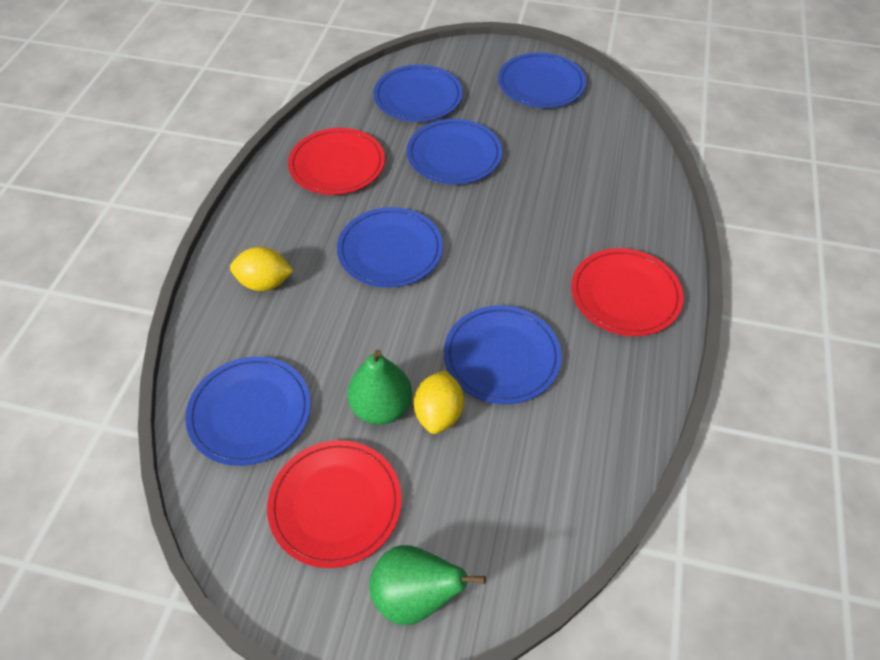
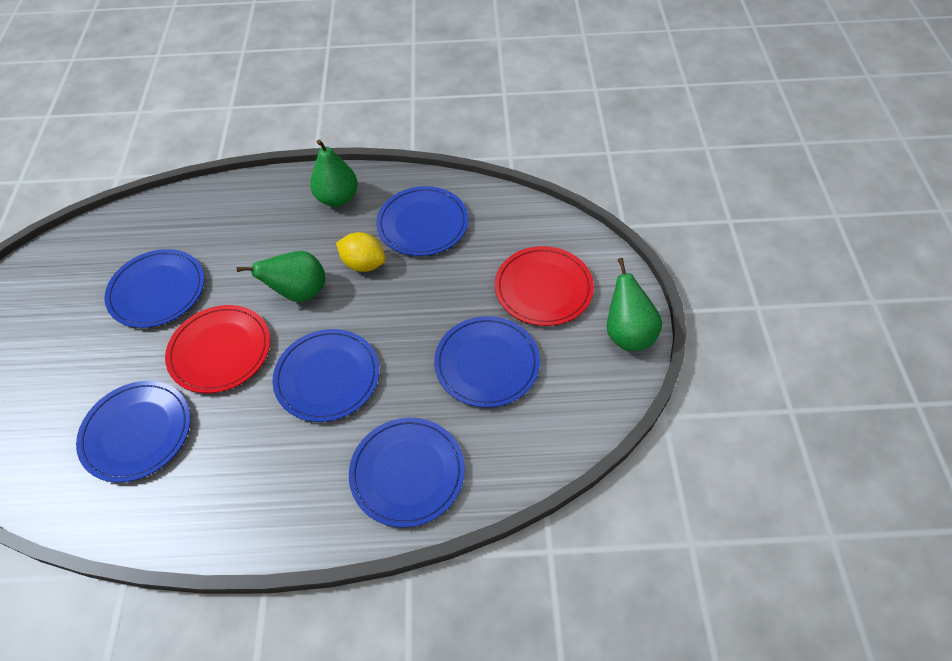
green pear: 2 -> 3
red plate: 3 -> 2
yellow lemon: 2 -> 1

